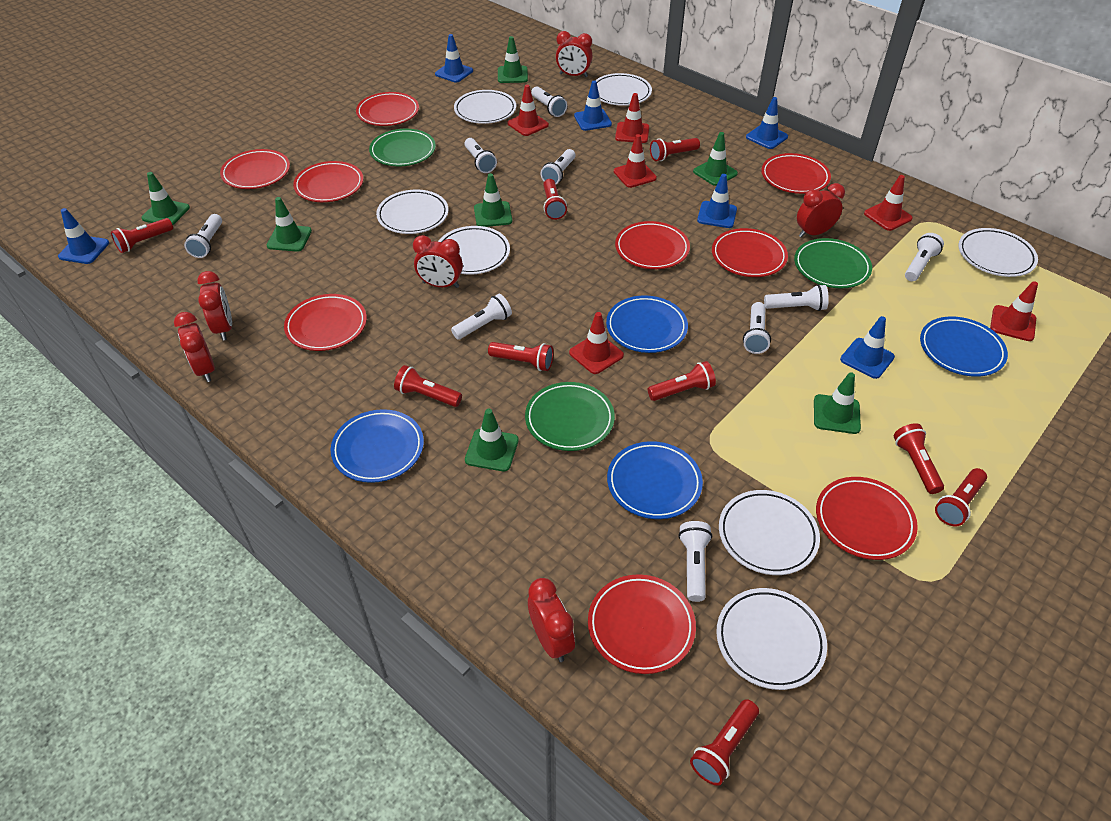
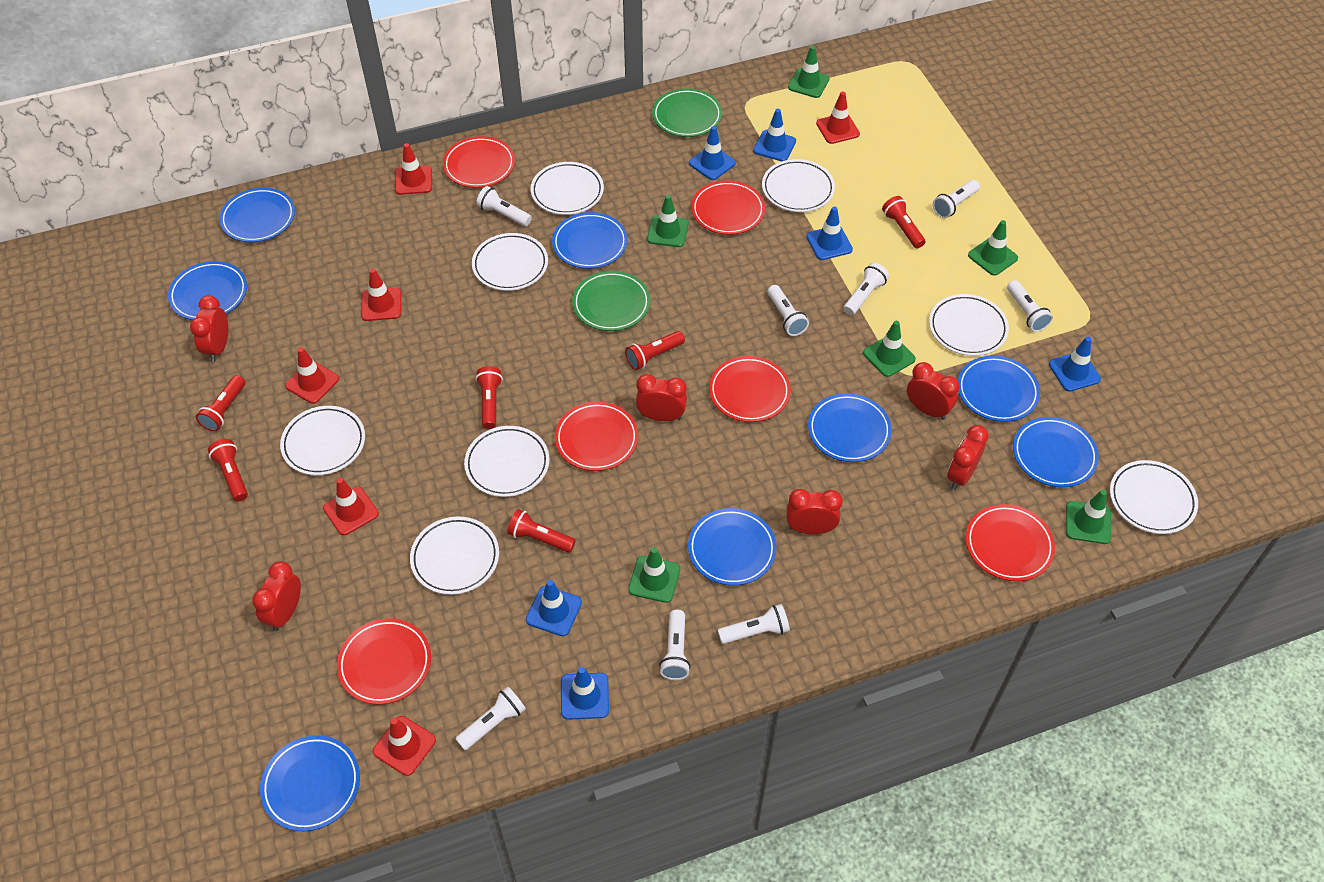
blue plate: 4 -> 8
green plate: 3 -> 2
green traffic cone: 7 -> 6
red flashlight: 9 -> 6
red plate: 9 -> 6
white flashlight: 9 -> 8
white plate: 7 -> 8

